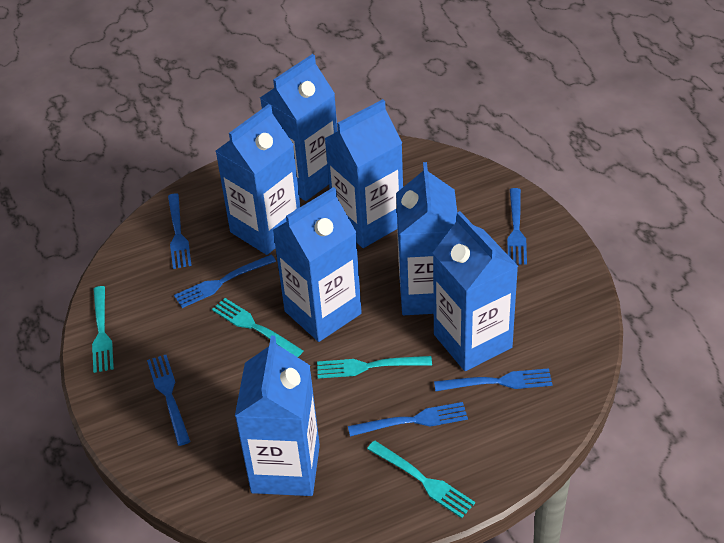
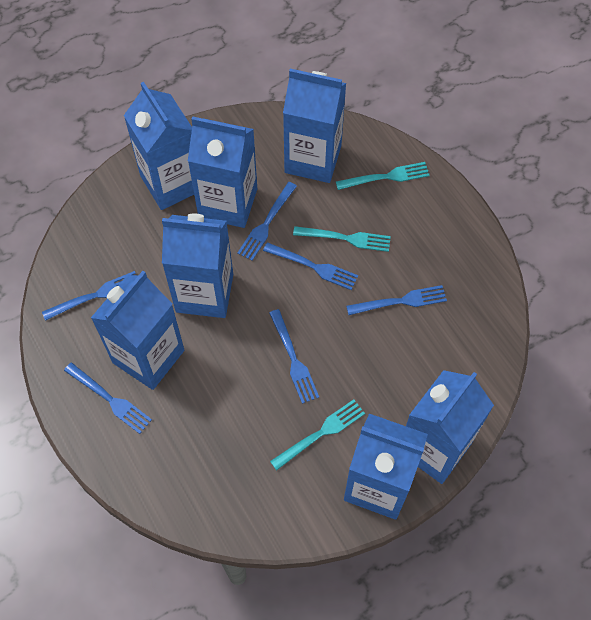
turquoise fork: 4 -> 3

